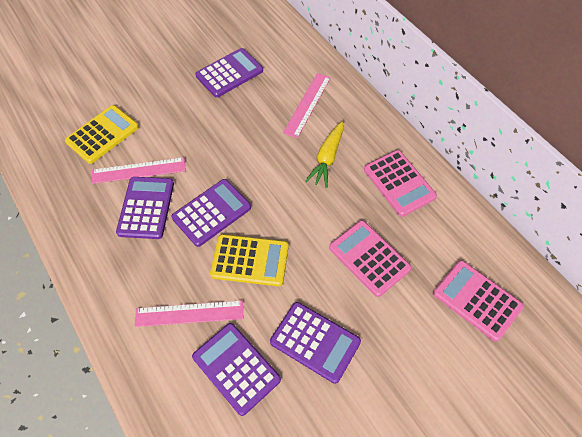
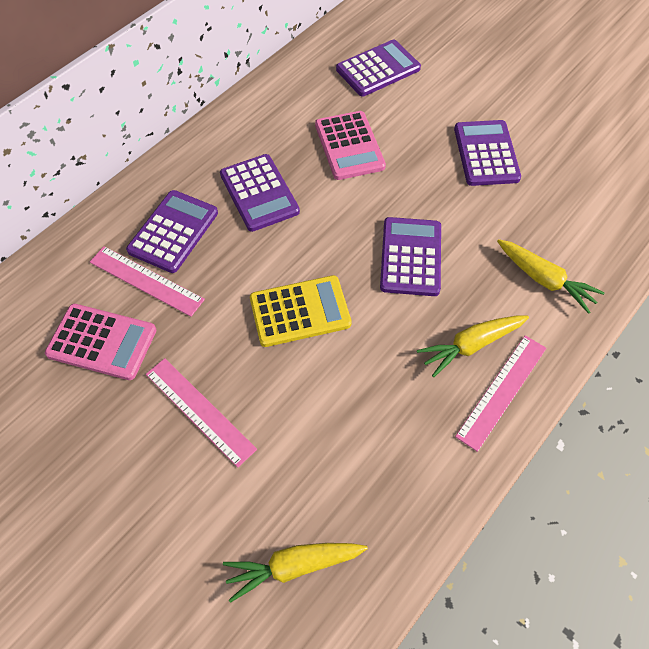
pink calculator: 3 -> 2
yellow calculator: 2 -> 1
yellow carrot: 1 -> 3

